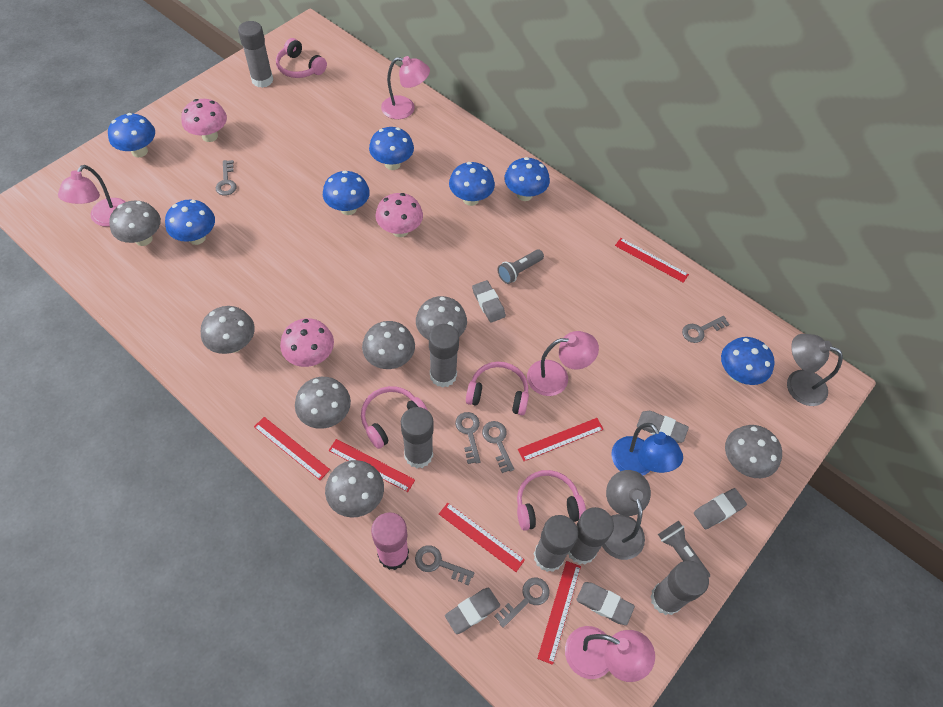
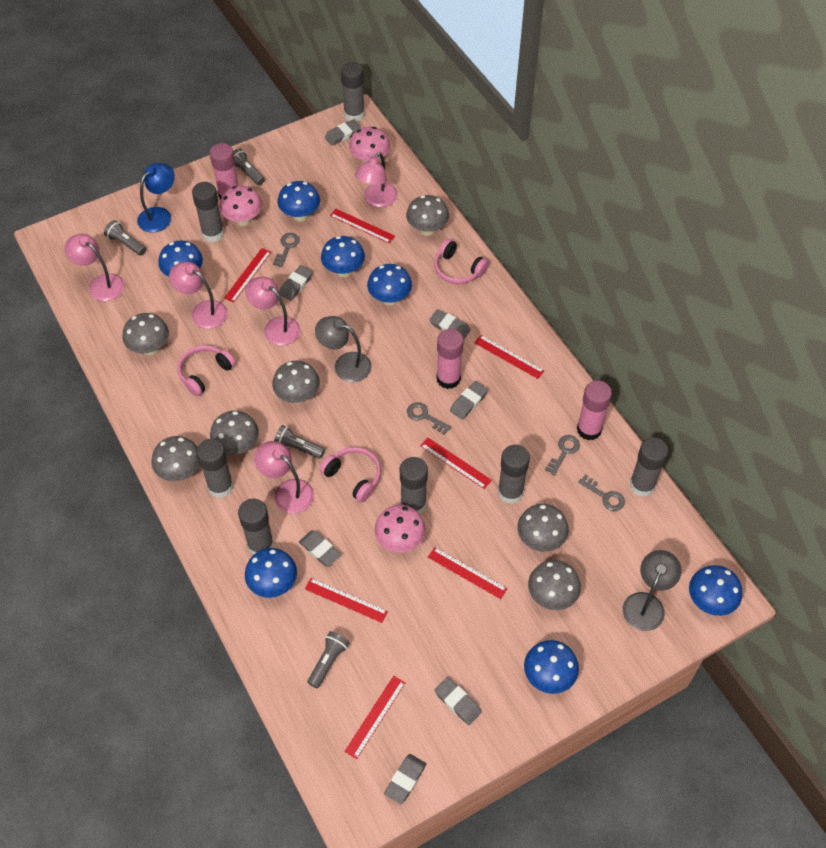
grey eraser: 5 -> 7
grey flashlight: 2 -> 4
grey glue stick: 6 -> 7
grey key: 6 -> 4
pink glue stick: 1 -> 3
pink headphones: 4 -> 3
pink lamp: 4 -> 5
red ruler: 6 -> 7

